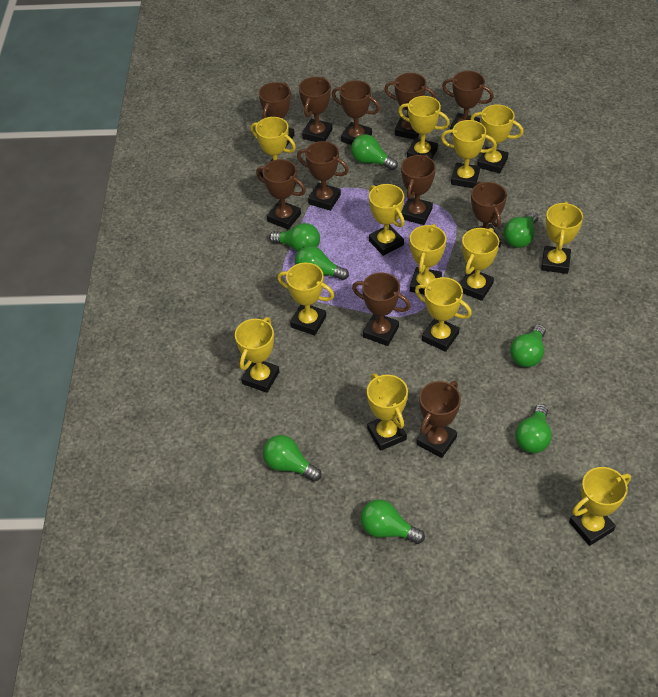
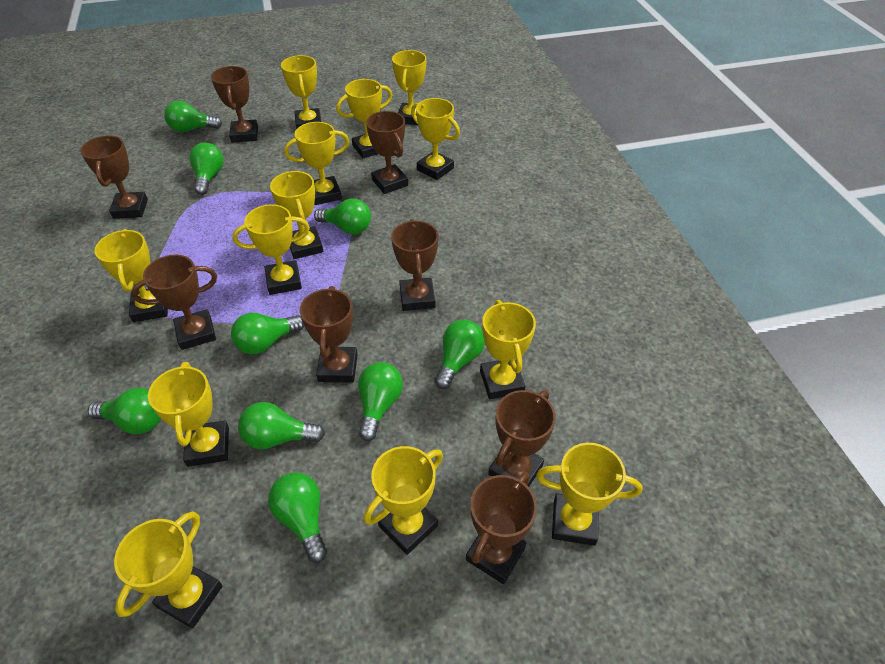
brown trophy: 11 -> 8
green light bulb: 8 -> 9

